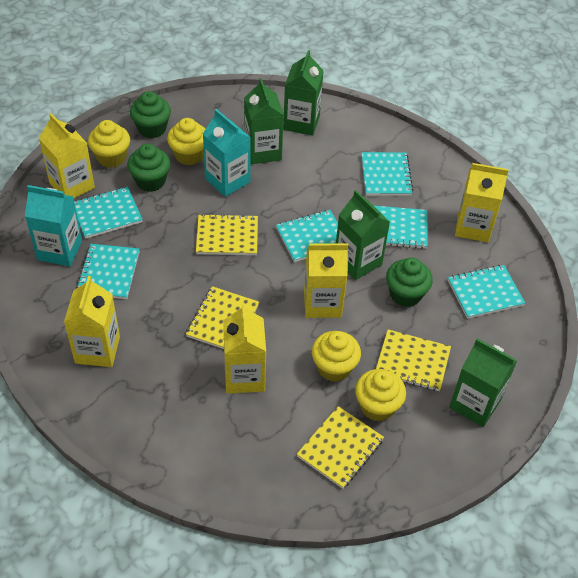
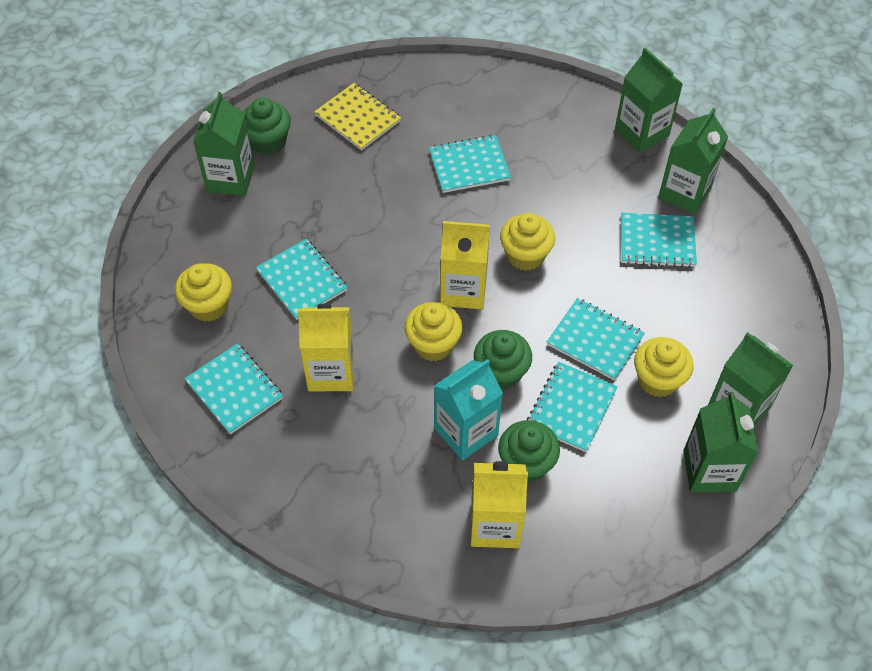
green carton: 4 -> 5
turquoise carton: 2 -> 1
yellow carton: 5 -> 3
yellow notebook: 4 -> 1

